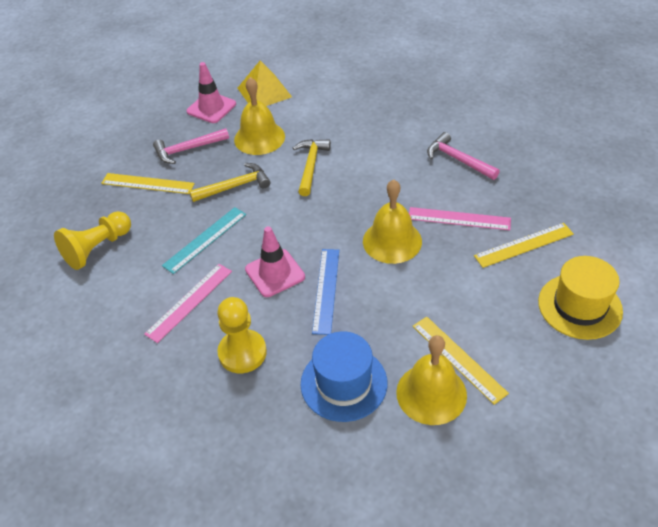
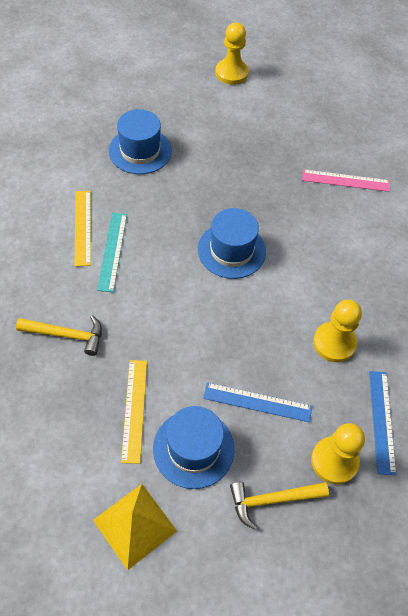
blue hat: 1 -> 3
blue ruler: 1 -> 2
pink hammer: 2 -> 0
pink ruler: 2 -> 1
pink traffic cone: 2 -> 0
yellow bell: 3 -> 0
yellow hat: 1 -> 0
yellow pawn: 2 -> 3
yellow ruler: 3 -> 2

